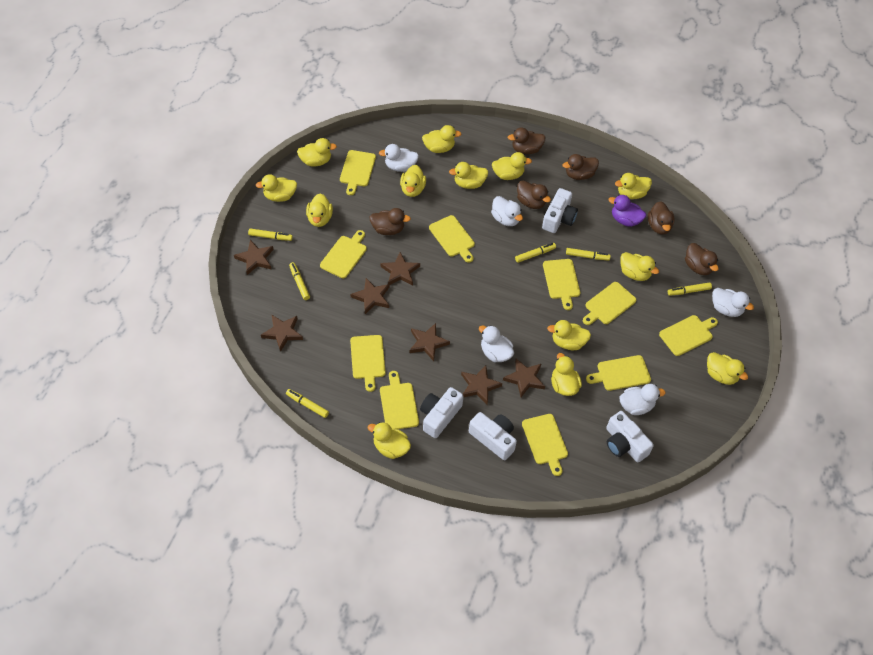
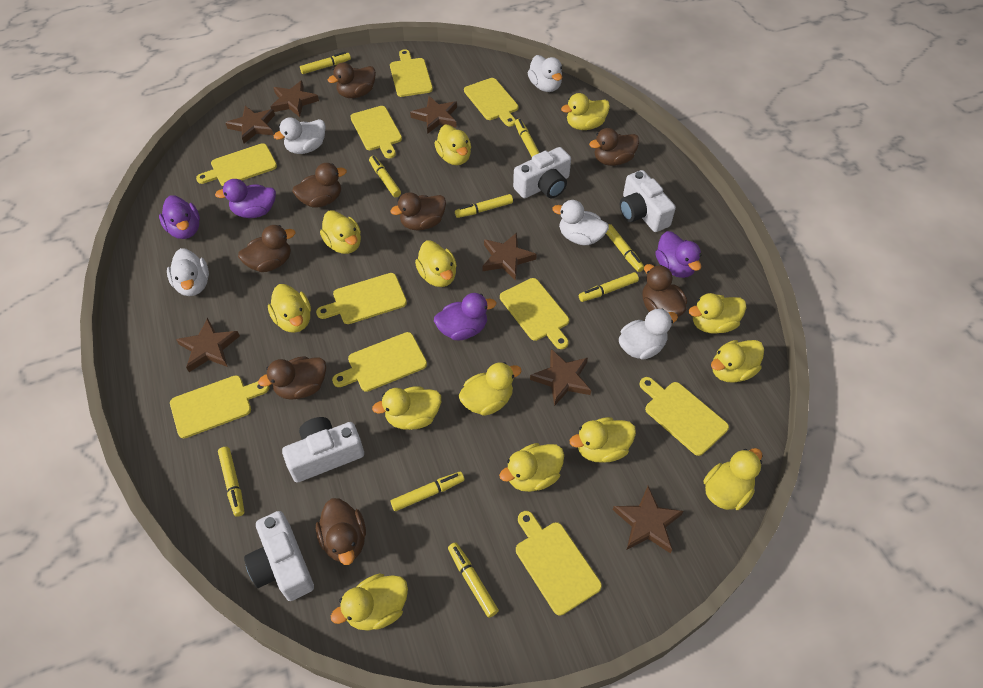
brown duck: 6 -> 8
purple duck: 1 -> 4
yellow marker: 6 -> 9

